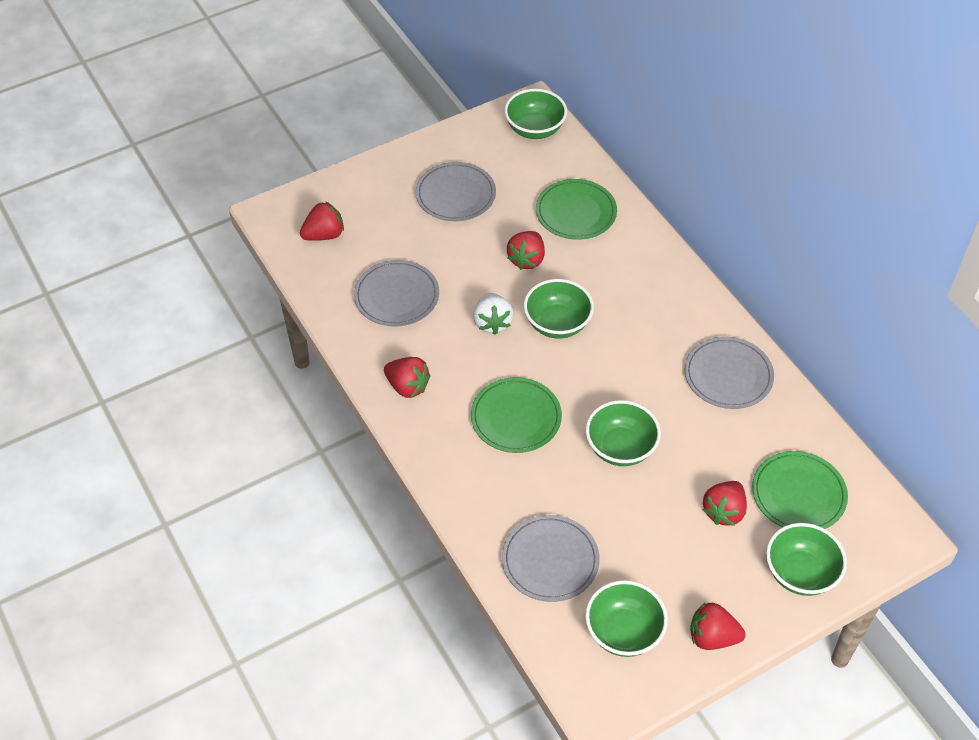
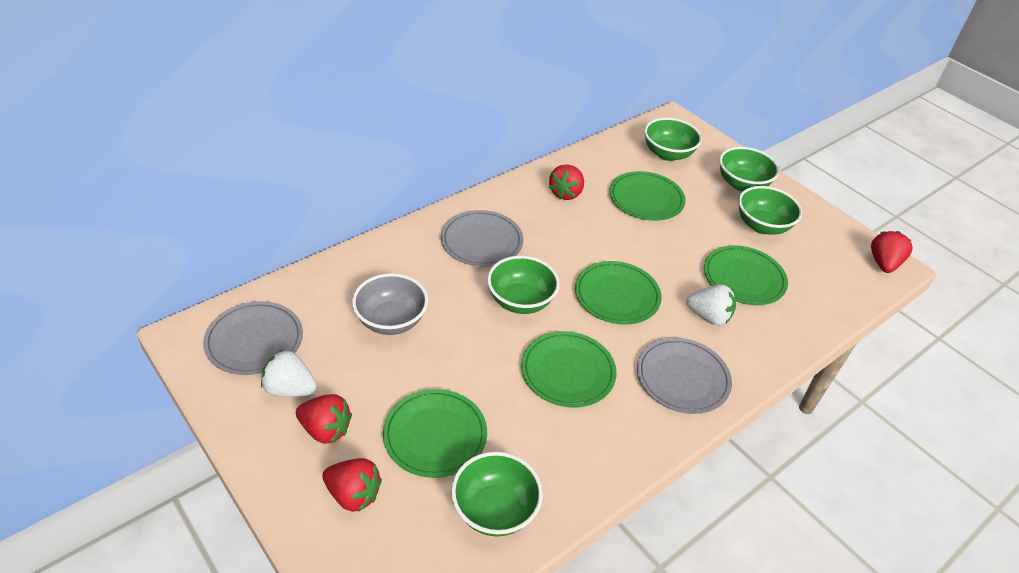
green plate: 3 -> 5
grey bowl: 0 -> 1
grey plate: 4 -> 3
red strawberry: 5 -> 4
white strawberry: 1 -> 2

